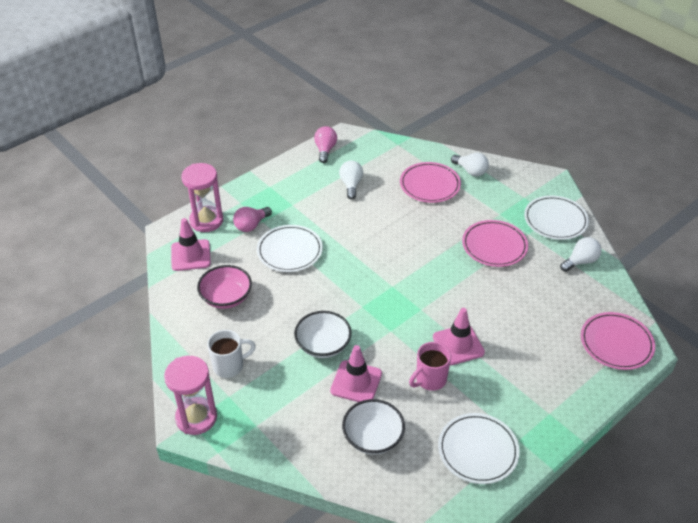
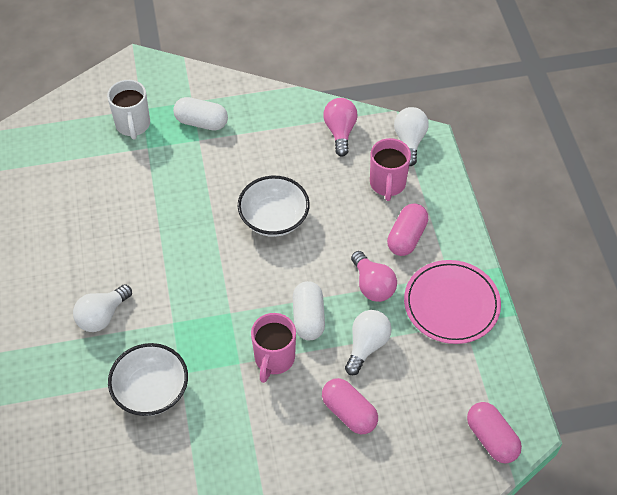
pink bowl: 1 -> 0
pink capsule: 0 -> 3
pink hourglass: 2 -> 0
pink mug: 1 -> 2
pink plate: 3 -> 1
pink traffic cone: 3 -> 0
white capsule: 0 -> 2
white plate: 3 -> 0

